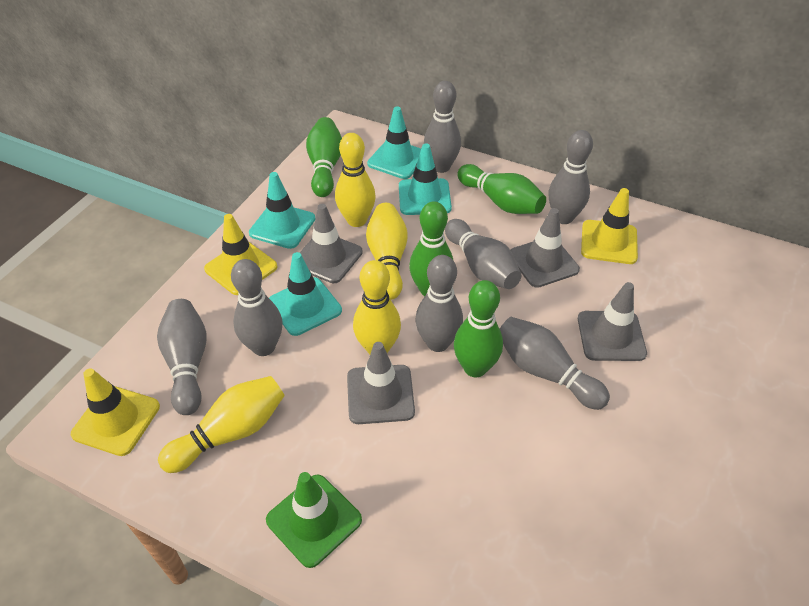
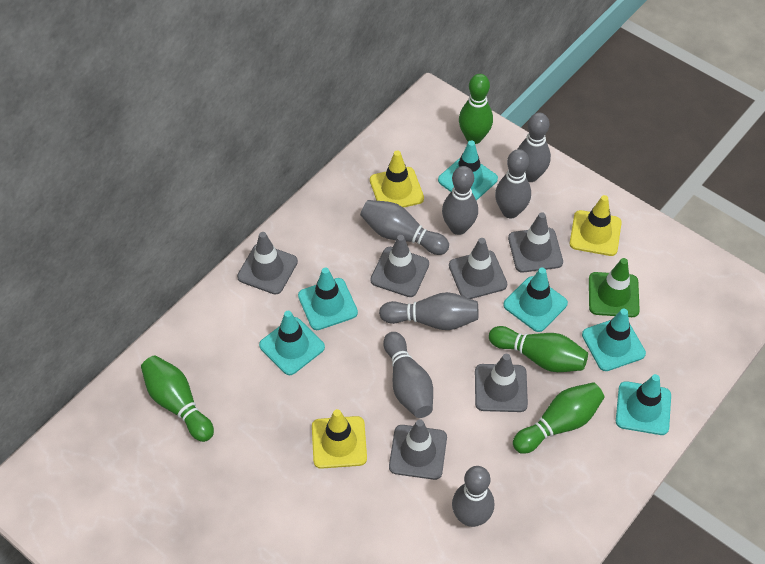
grey traffic cone: 4 -> 6
turquoise traffic cone: 4 -> 6
yellow bowling pin: 4 -> 0

